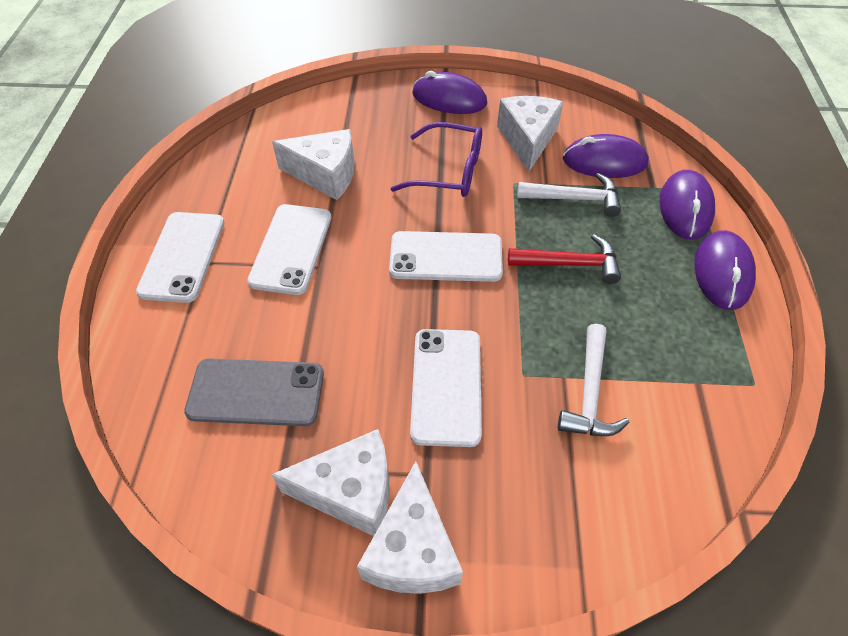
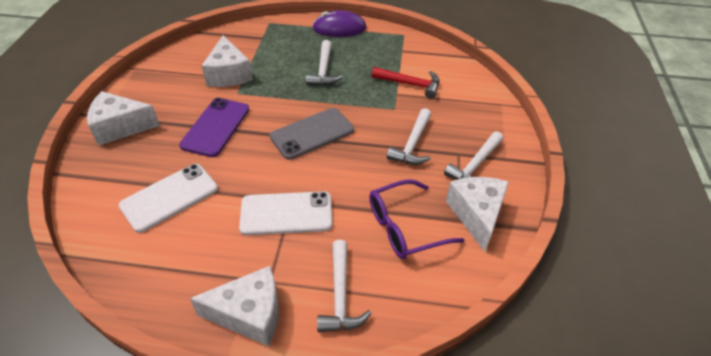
purple mouse: 4 -> 1
purple phone: 0 -> 1
white hammer: 2 -> 4
white phone: 4 -> 2

